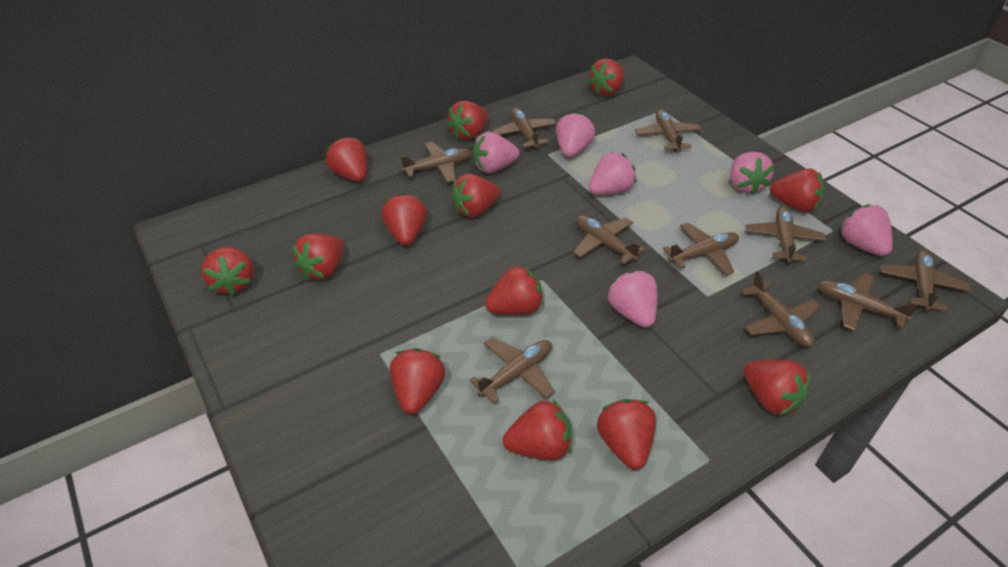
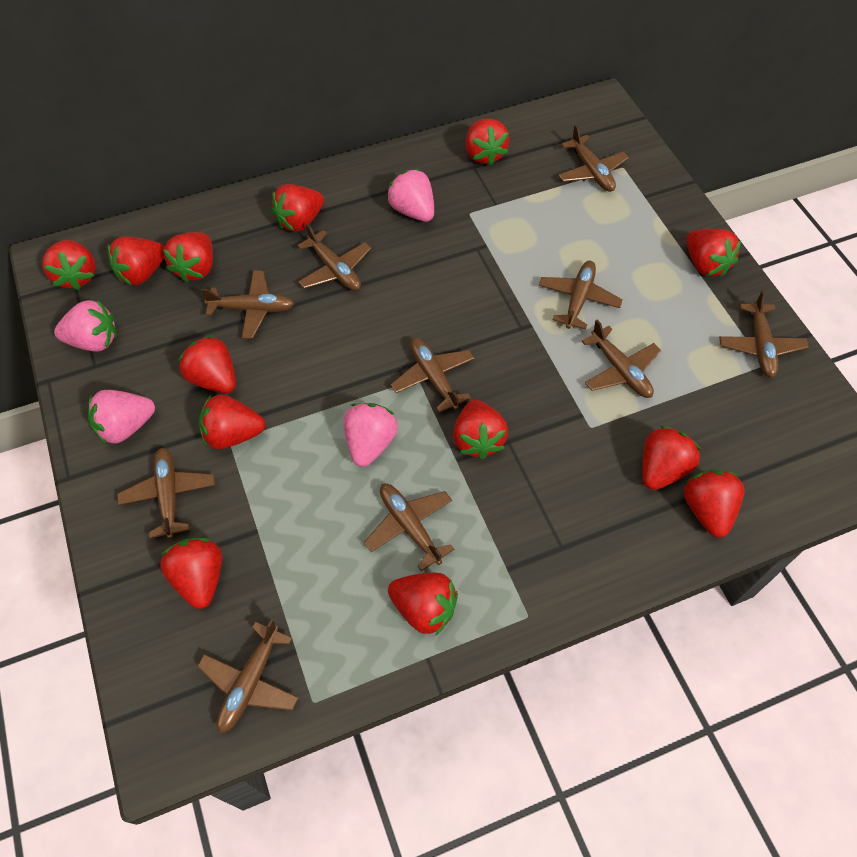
pink strawberry: 6 -> 4

